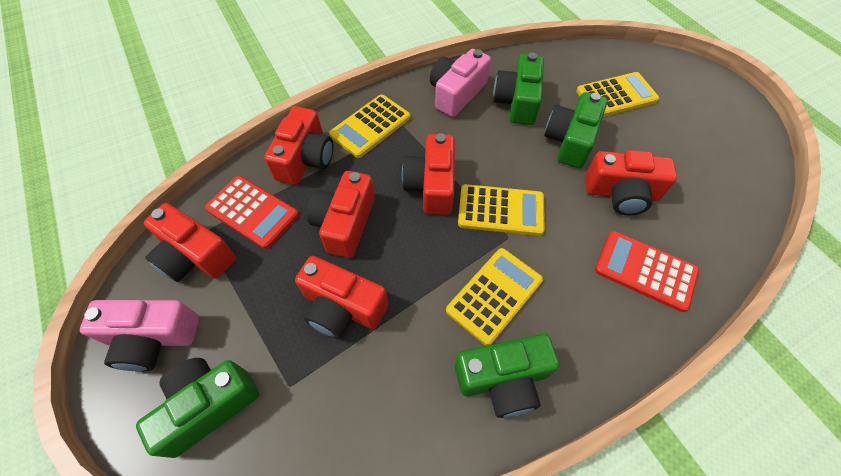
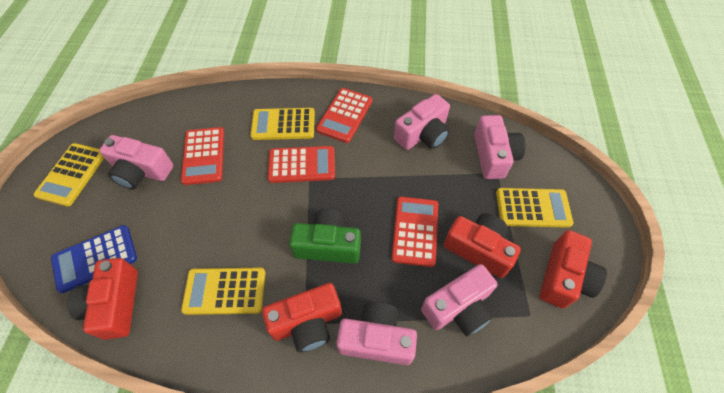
blue calculator: 0 -> 1
green camera: 4 -> 1
pink camera: 2 -> 5
red calculator: 2 -> 4
red camera: 6 -> 4

